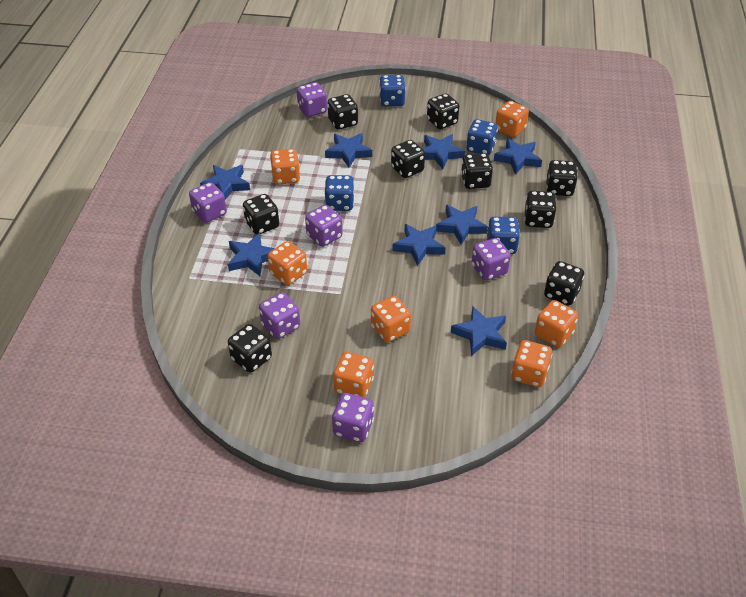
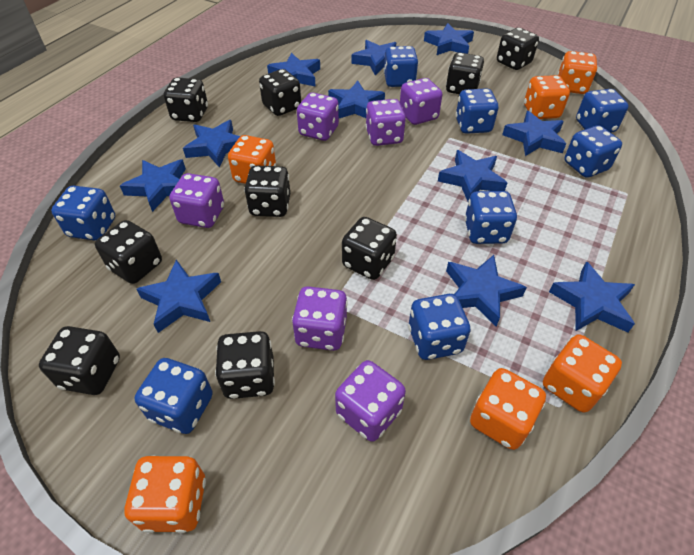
blue dice: 4 -> 8
blue star: 8 -> 11
orange dice: 7 -> 6

